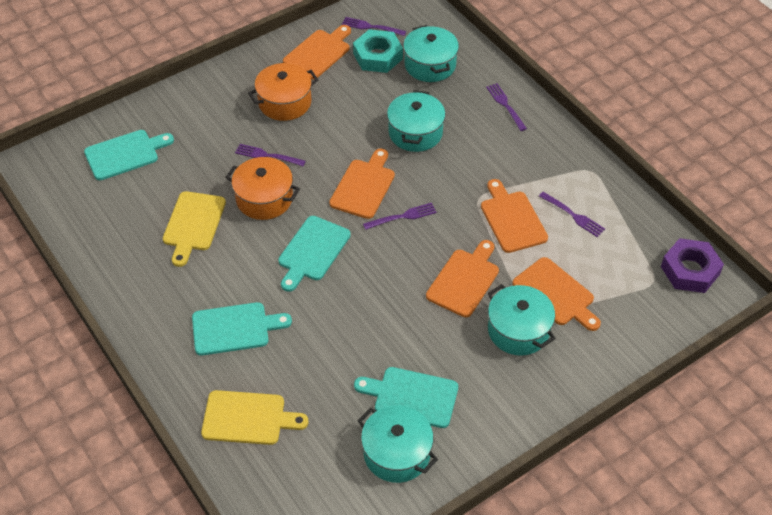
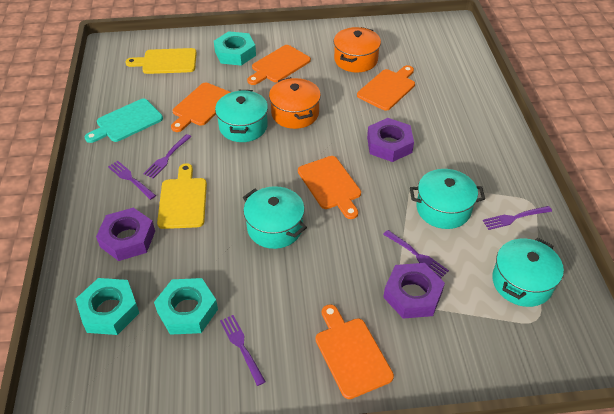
purple nut: 1 -> 3
turquoise cutting board: 4 -> 1
turquoise nut: 1 -> 3

